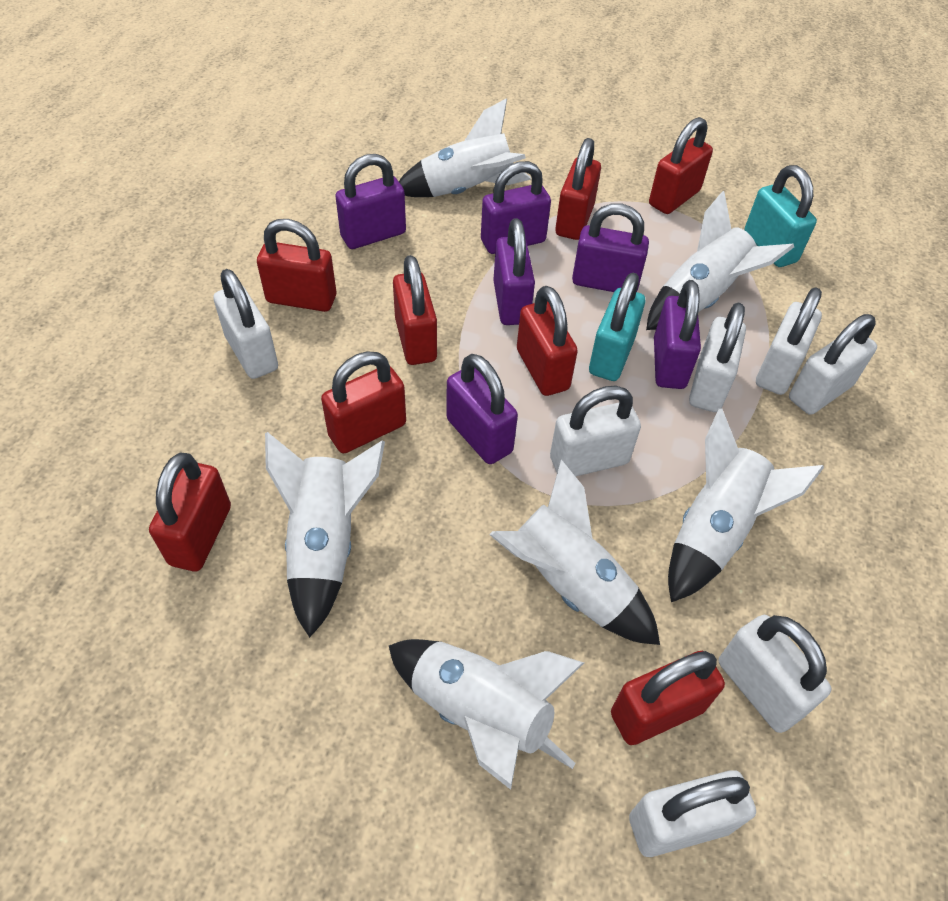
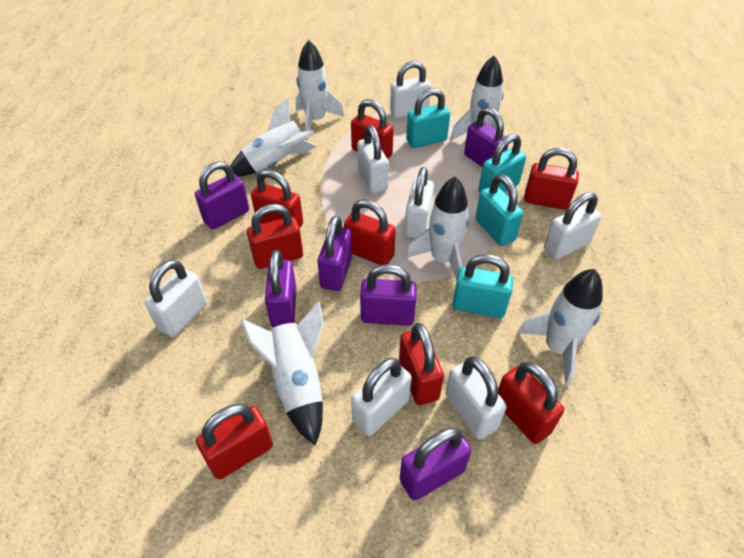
turquoise padlock: 2 -> 4

